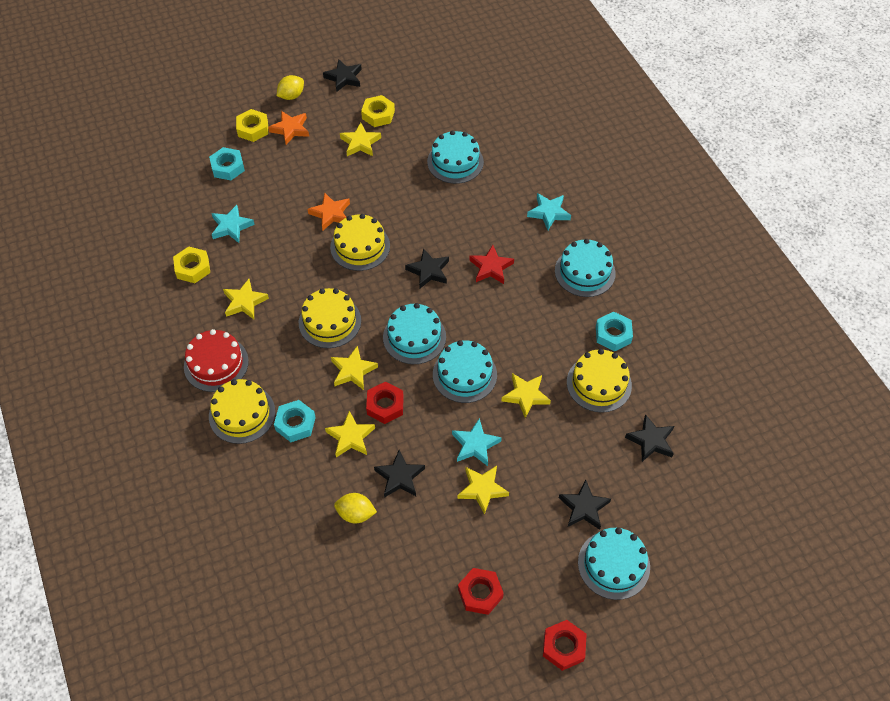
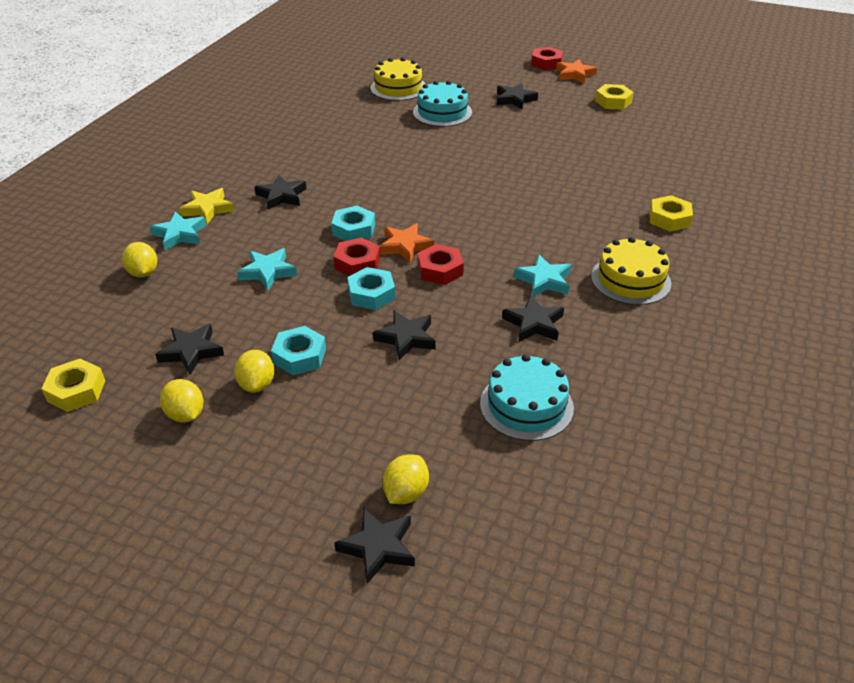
black star: 5 -> 6
red cake: 1 -> 0
red star: 1 -> 0
turquoise cake: 5 -> 2
yellow cake: 4 -> 2
yellow lemon: 2 -> 4
yellow star: 6 -> 1

